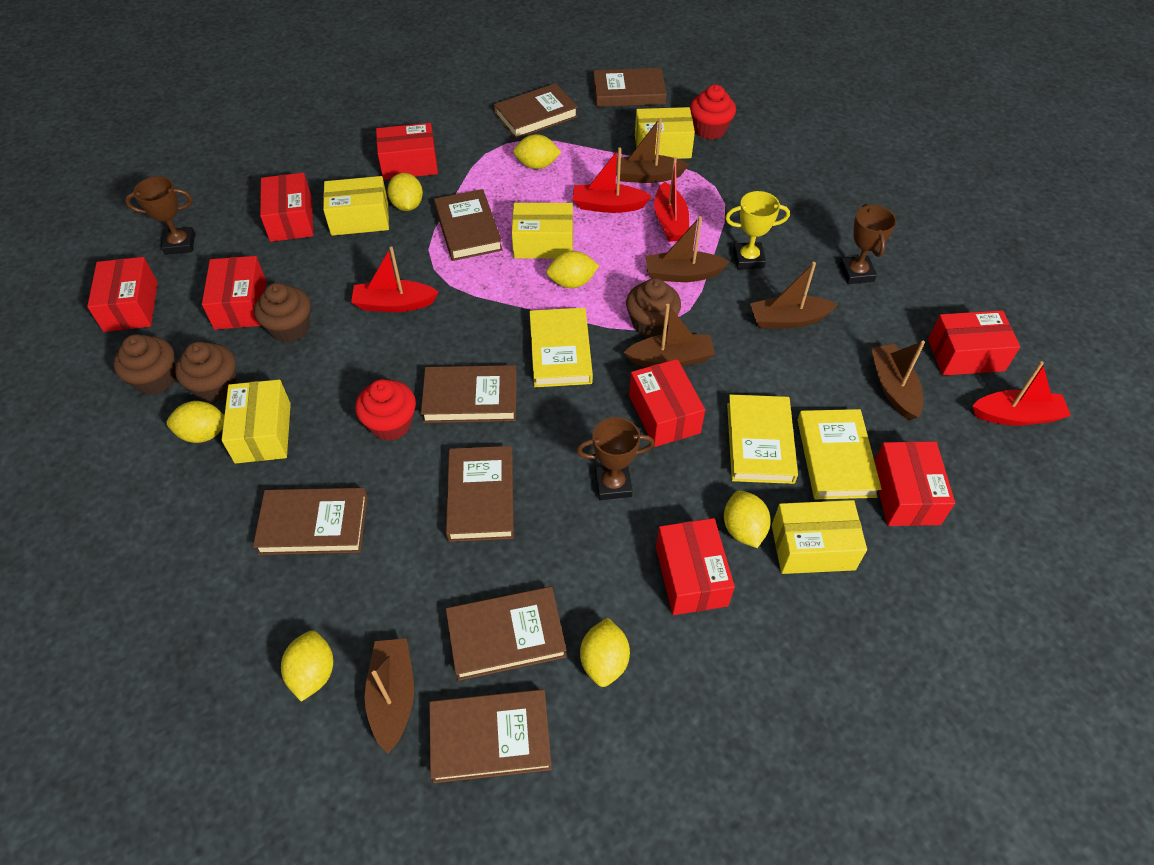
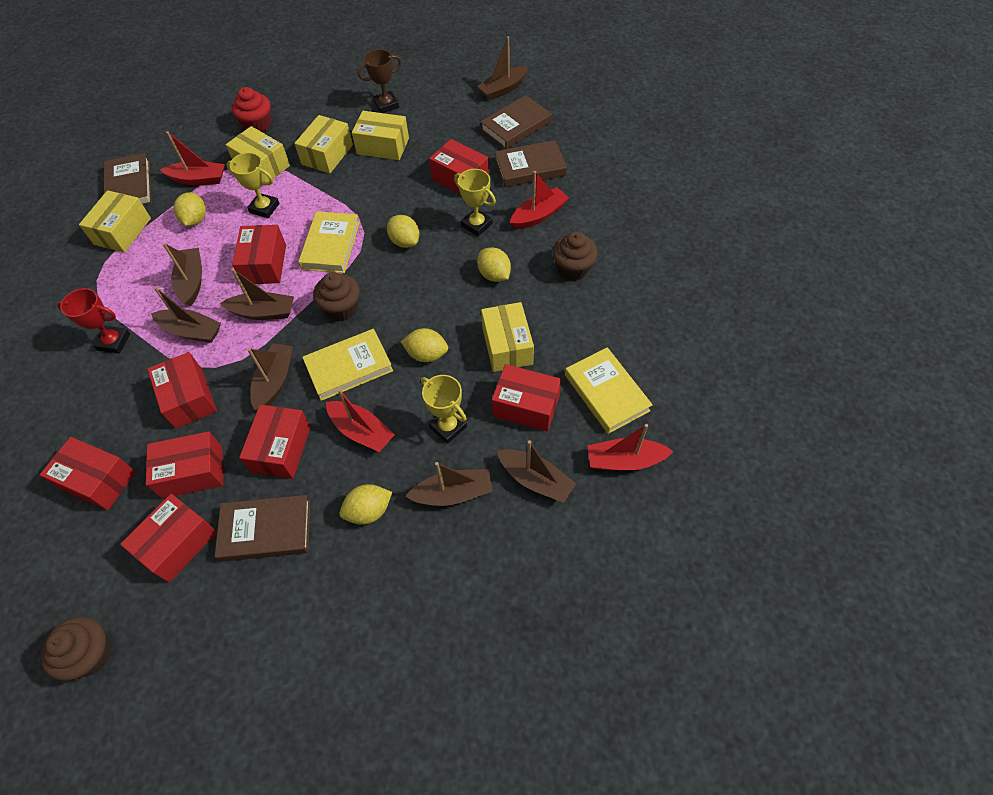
brown boat: 6 -> 7
brown book: 8 -> 4
brown cupcake: 4 -> 3
brown trophy: 3 -> 1
red cupcake: 2 -> 1
red trophy: 0 -> 1
yellow lemon: 7 -> 5
yellow trophy: 1 -> 3

